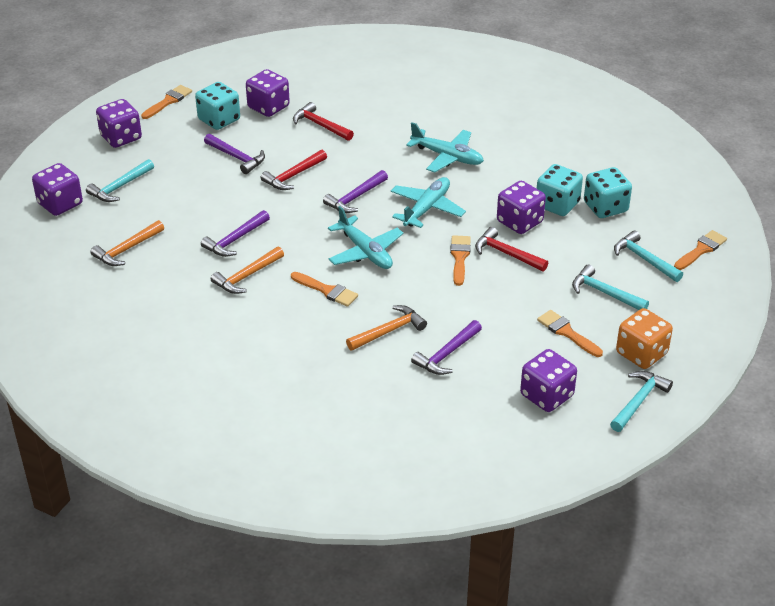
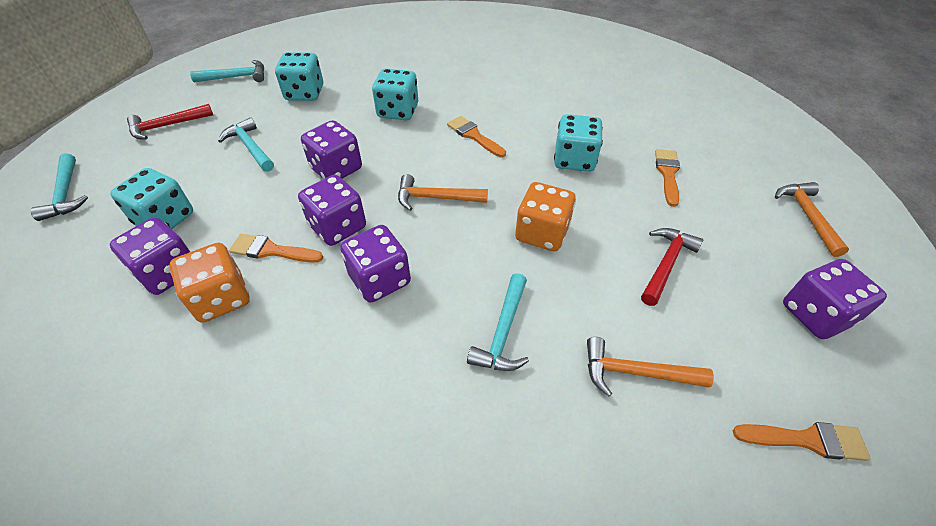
orange brush: 5 -> 4
orange dice: 1 -> 2
purple hammer: 4 -> 0
red hammer: 3 -> 2
turquoise dice: 3 -> 4
turquoise plane: 3 -> 0

